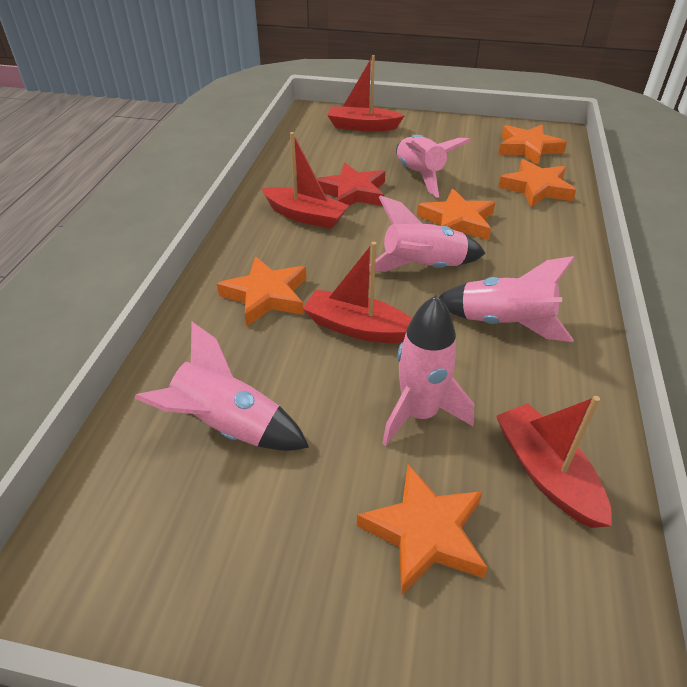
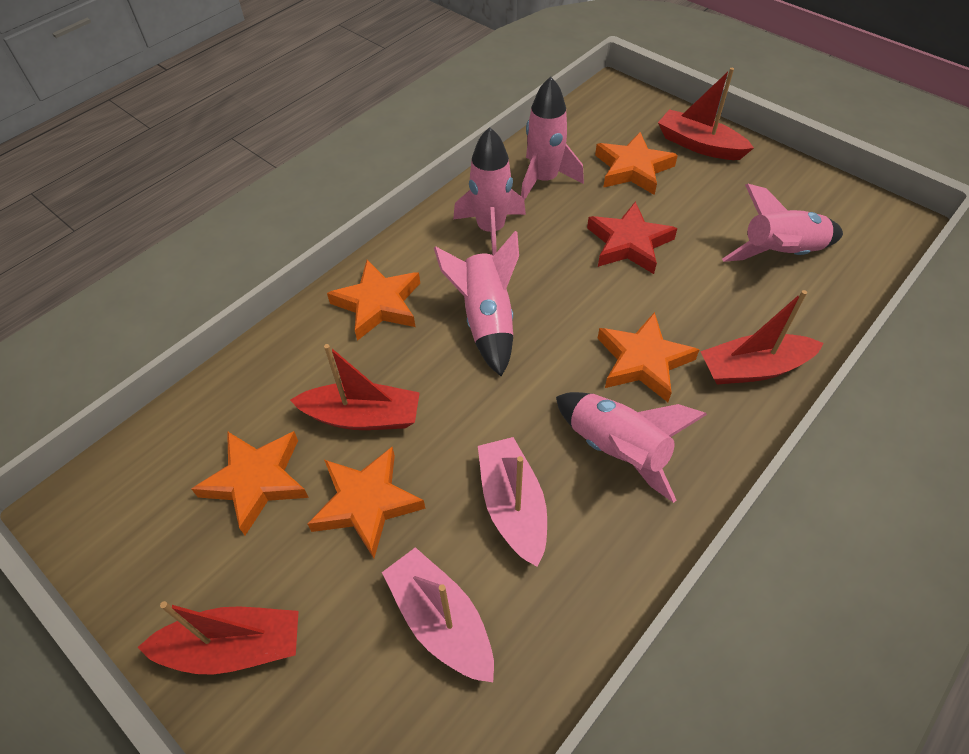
pink boat: 0 -> 2

